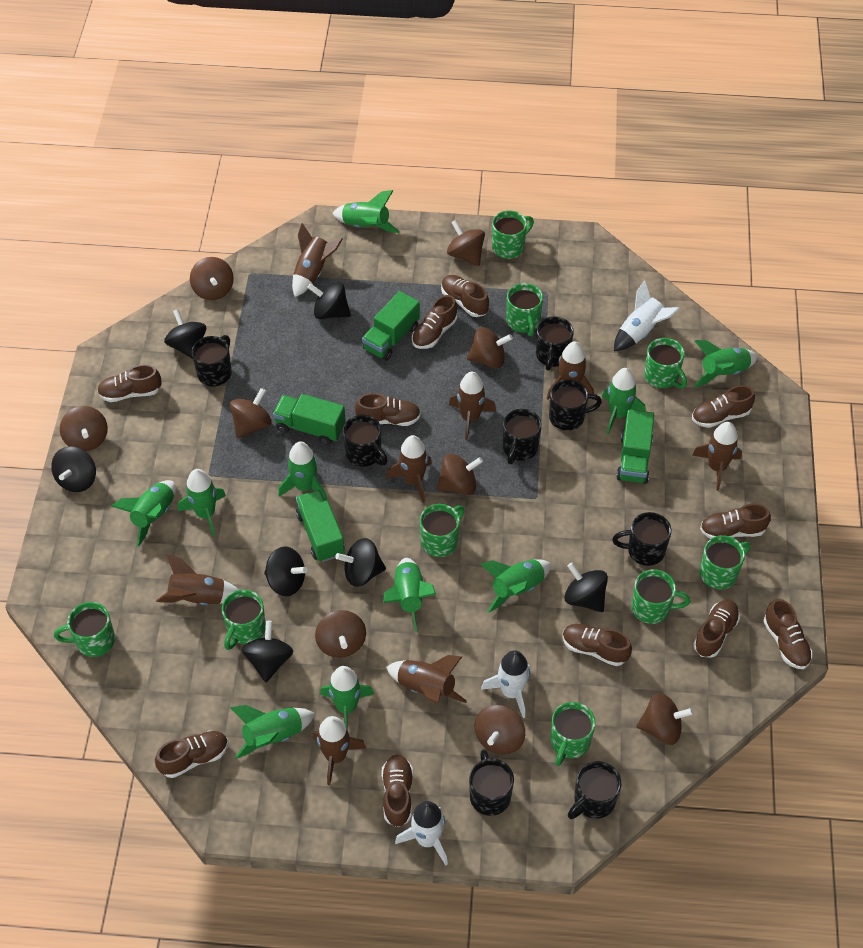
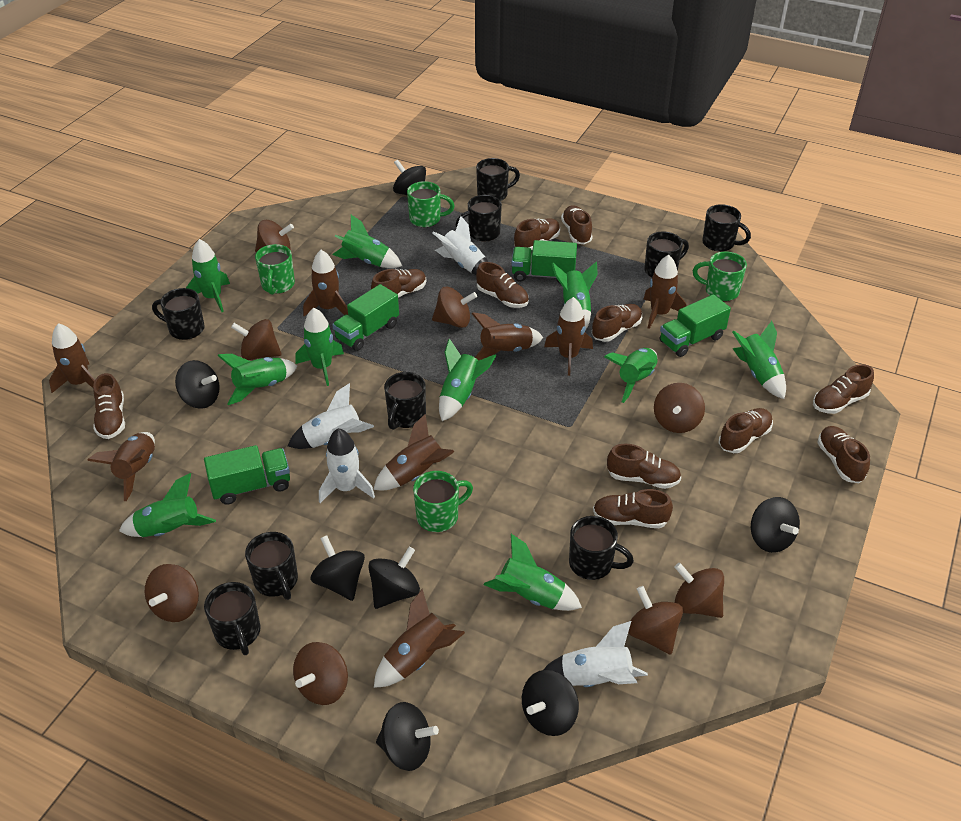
black mug: 8 -> 9
brown spinning top: 9 -> 8
green mug: 9 -> 4
white rocket: 3 -> 4

